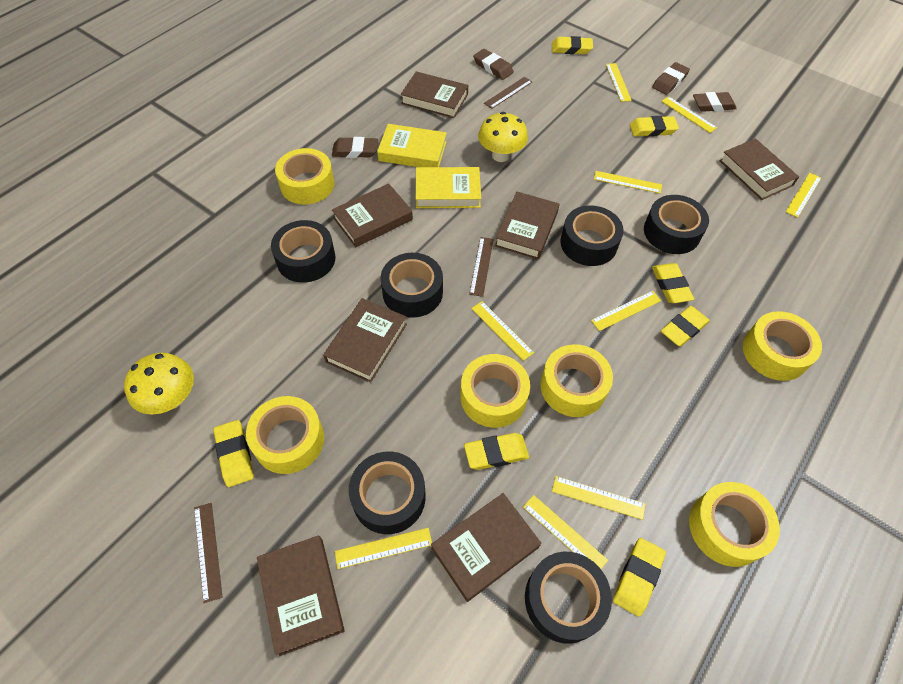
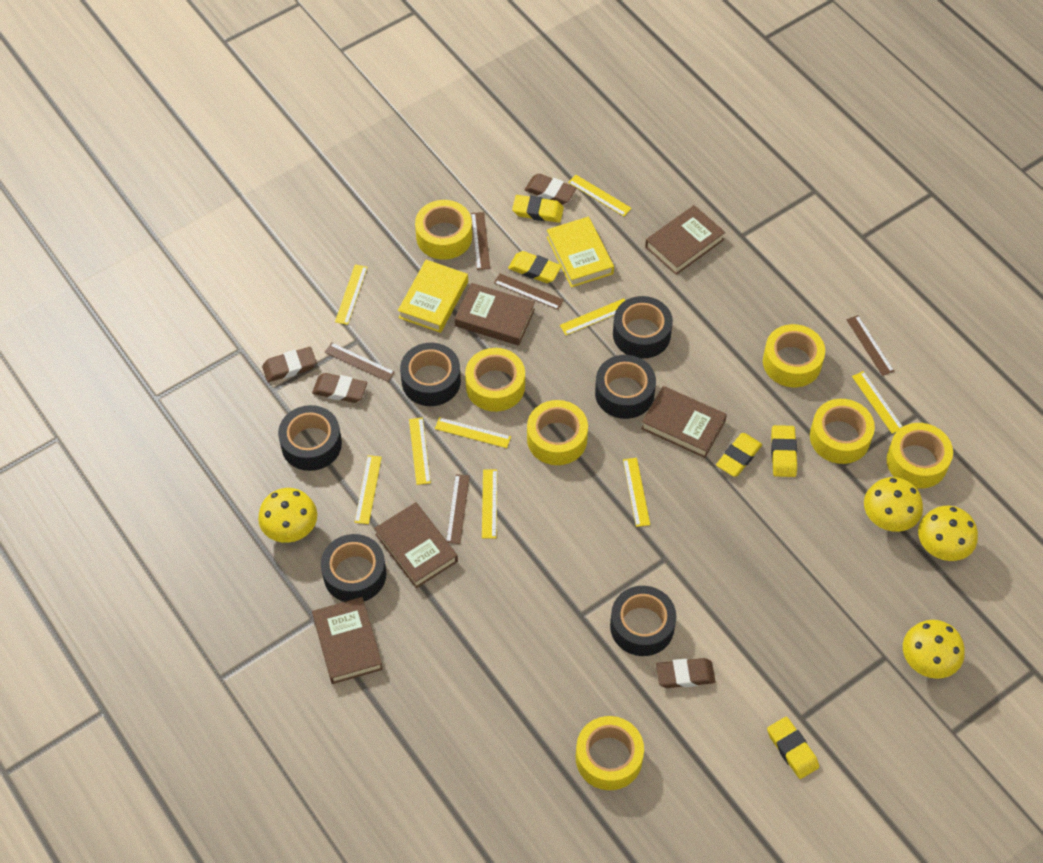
brown book: 7 -> 5
brown ruler: 3 -> 5
yellow eraser: 7 -> 5
yellow mushroom: 2 -> 4
yellow tape: 6 -> 7

